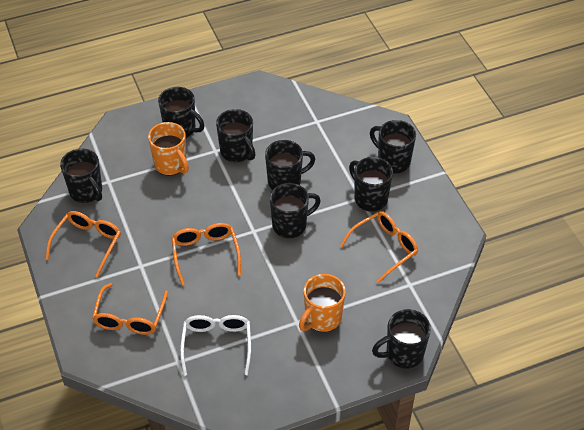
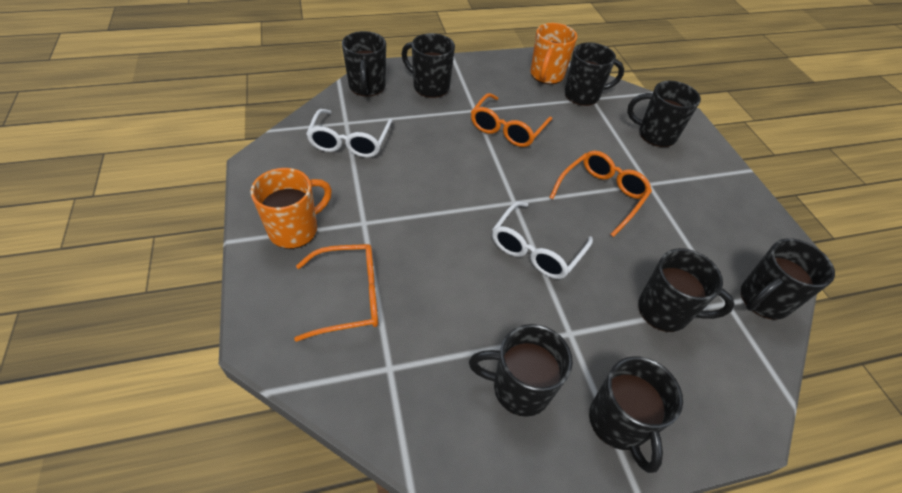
orange glasses: 4 -> 3
white glasses: 1 -> 2

